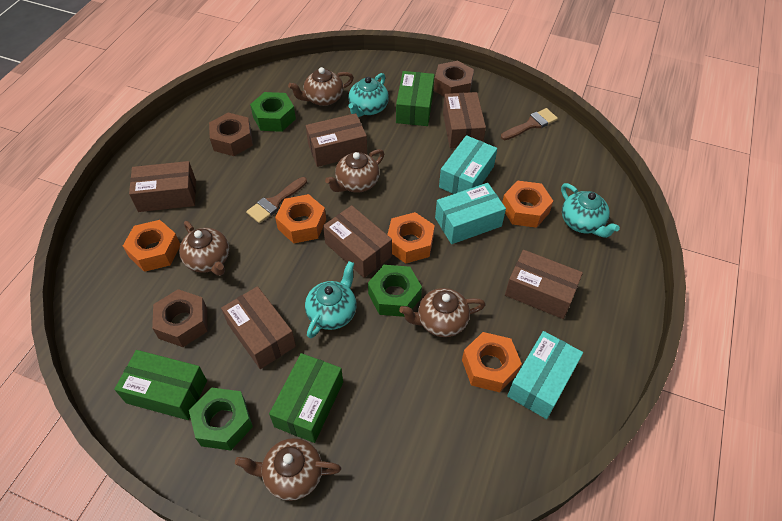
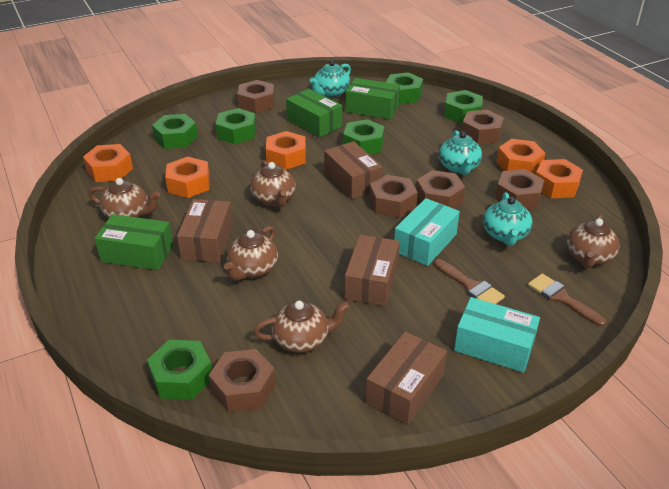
brown box: 6 -> 4
brown nut: 3 -> 6
green nut: 3 -> 6
turquoise box: 3 -> 2

